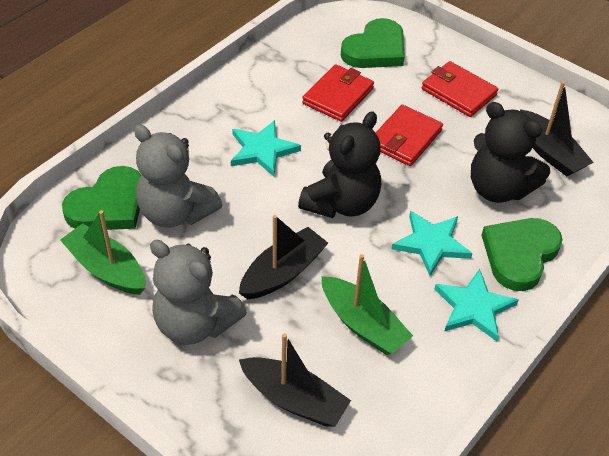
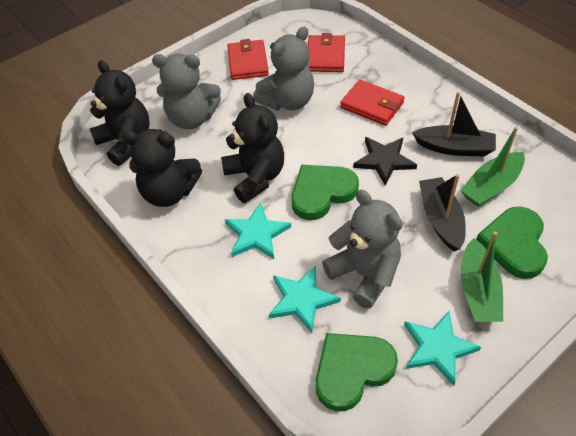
black boat: 3 -> 2
black star: 0 -> 1
black teddy bear: 2 -> 3
grey teddy bear: 2 -> 3

